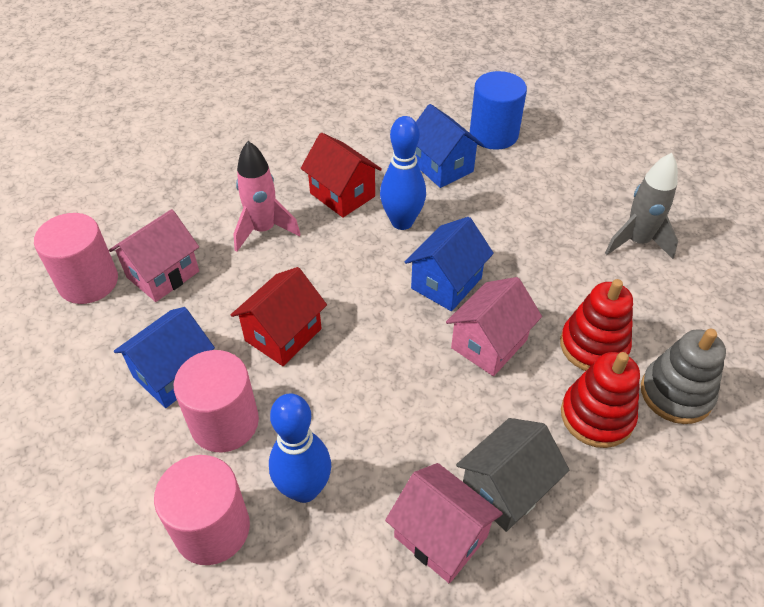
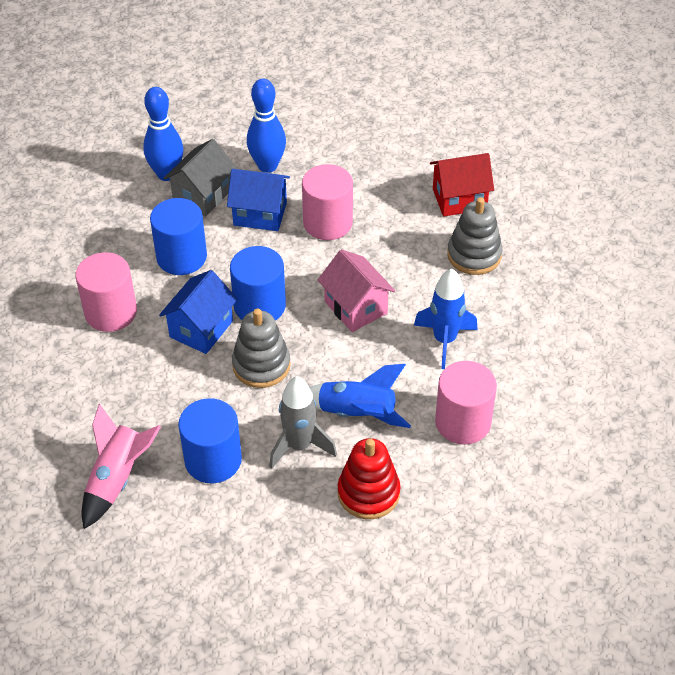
blue cylinder: 1 -> 3
blue house: 3 -> 2
blue rocket: 0 -> 2
grey stacking toy: 1 -> 2
pink house: 3 -> 1
red house: 2 -> 1
red stacking toy: 2 -> 1

